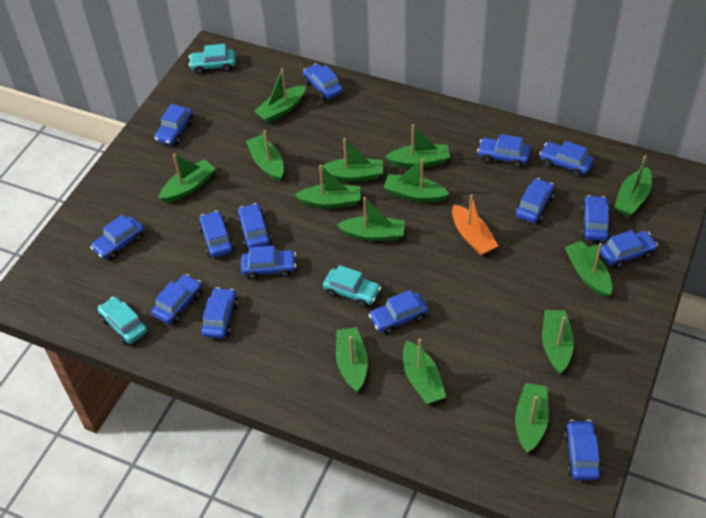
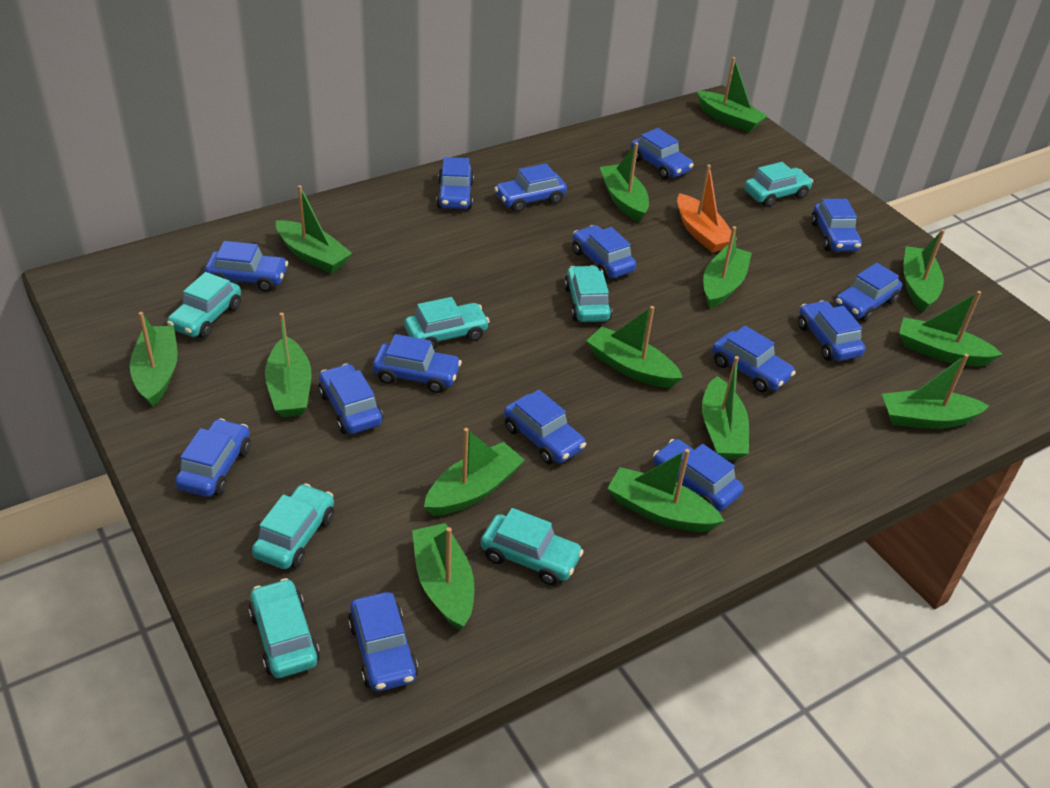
turquoise car: 3 -> 7

